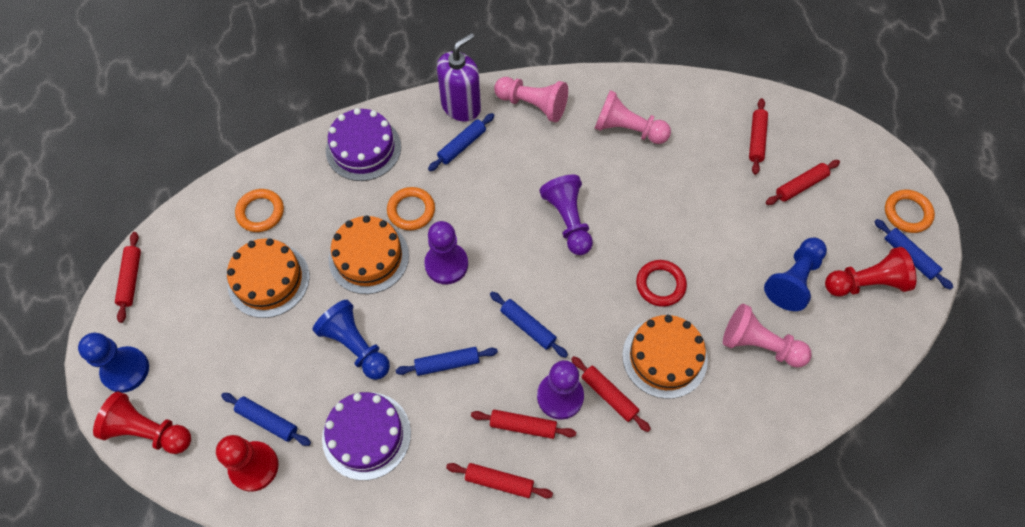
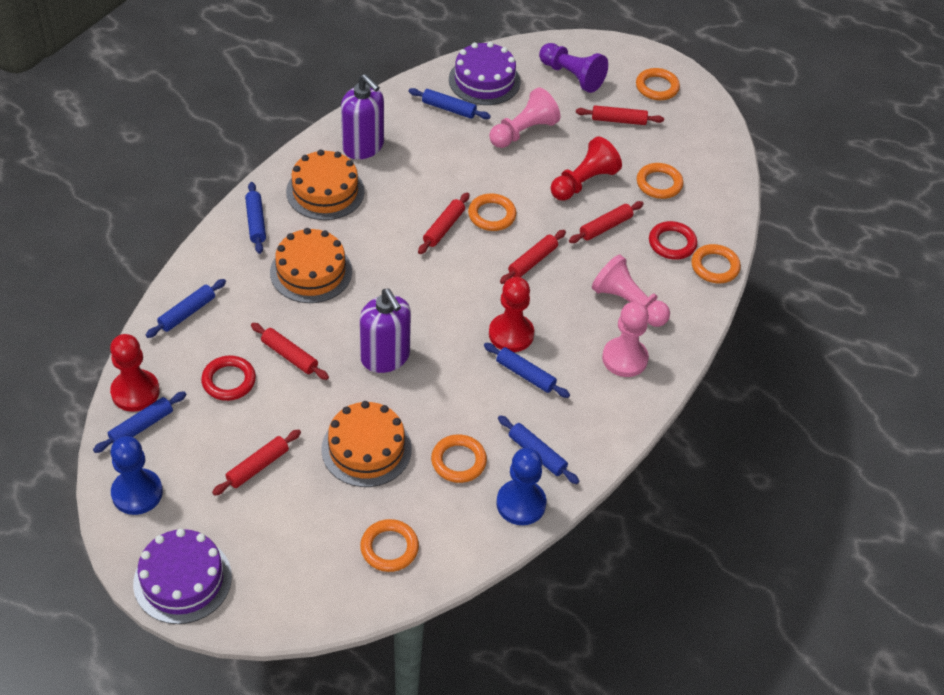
blue pawn: 3 -> 2
blue rolling pin: 5 -> 6
orange ring: 3 -> 6
purple pawn: 3 -> 1
purple soap dispenser: 1 -> 2
red ring: 1 -> 2

